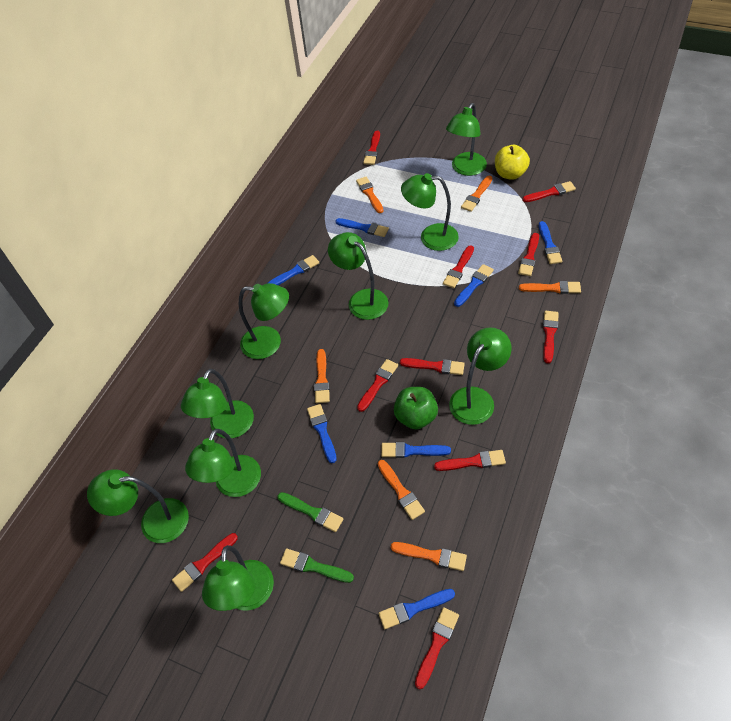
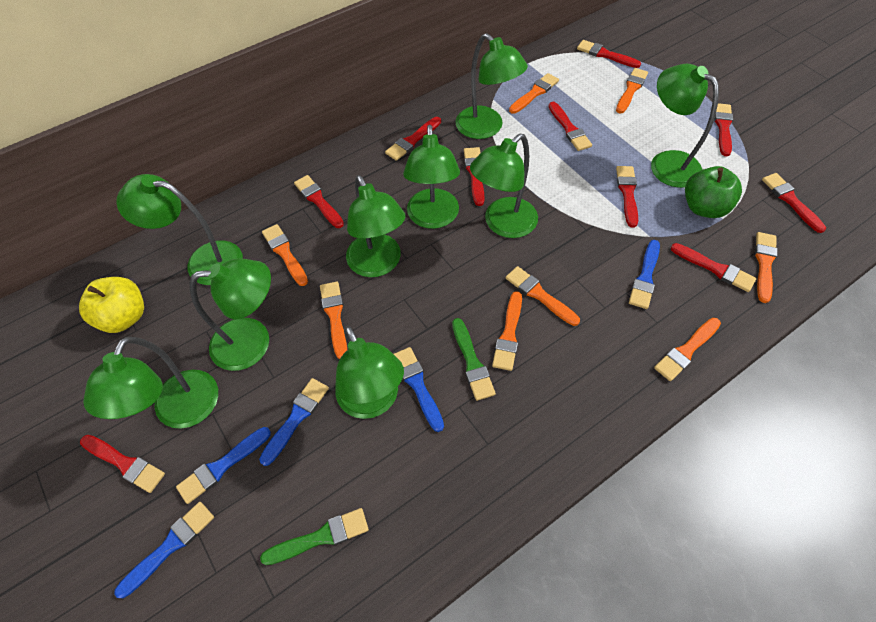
blue brush: 7 -> 5
orange brush: 6 -> 8

